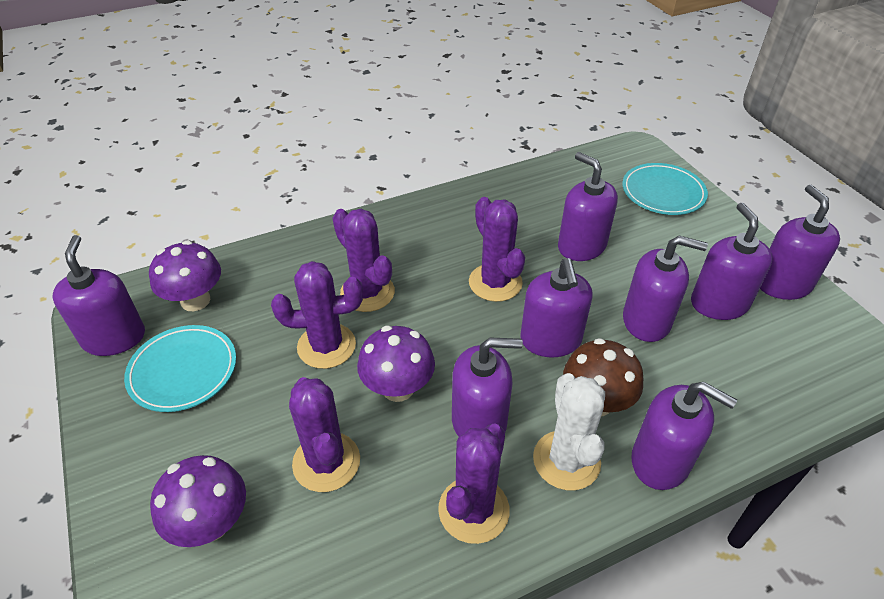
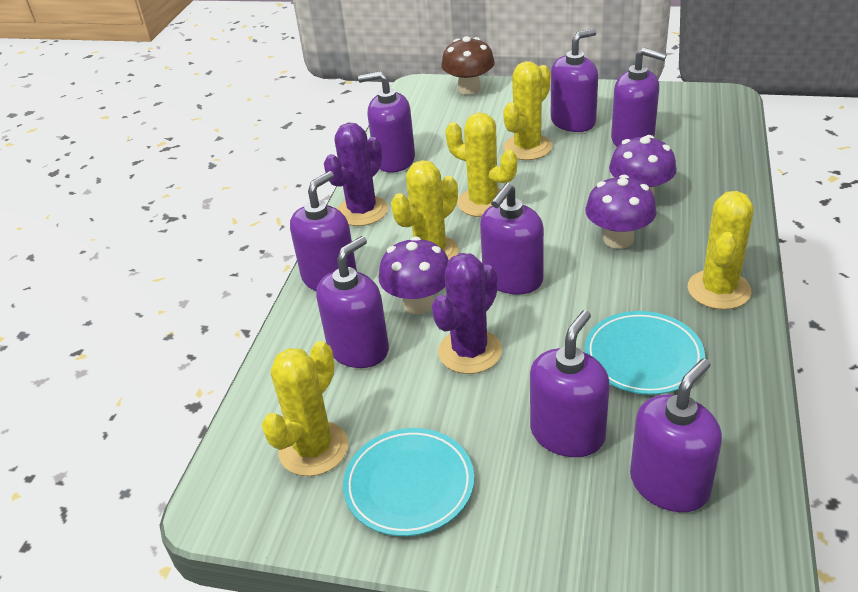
purple cactus: 5 -> 2
white cactus: 1 -> 0
yellow cactus: 0 -> 5

